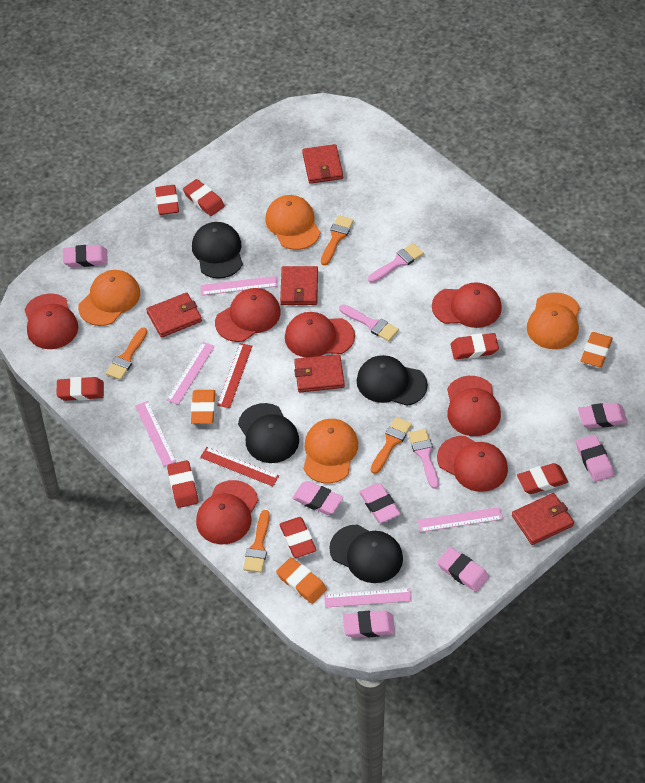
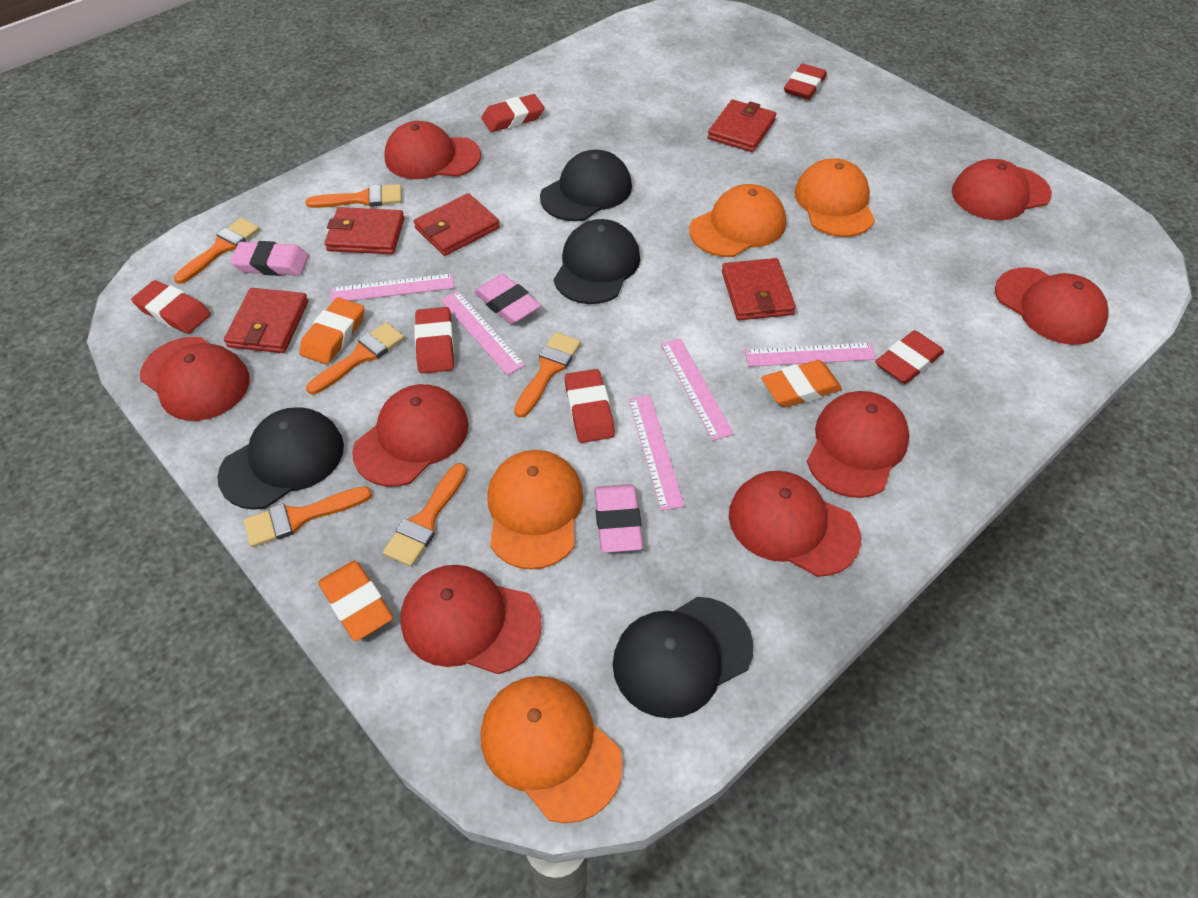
orange brush: 4 -> 6
pink brush: 3 -> 0
pink eraser: 7 -> 3
red cap: 7 -> 8
red eraser: 7 -> 6
red ruler: 2 -> 0

